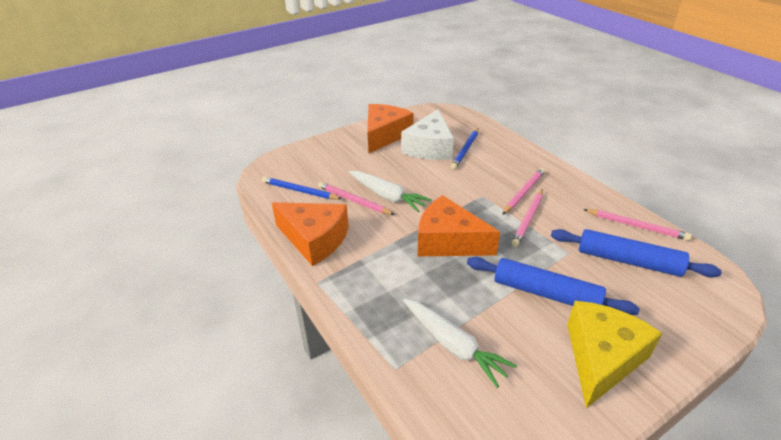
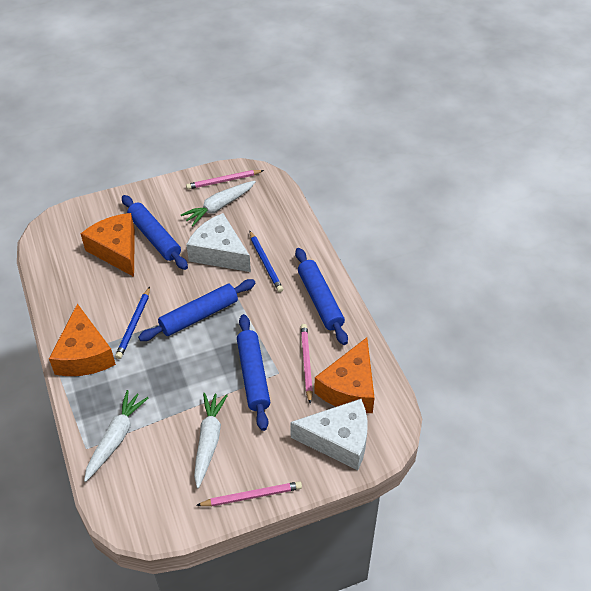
blue rolling pin: 2 -> 4
pink pencil: 4 -> 3
white carrot: 2 -> 3
white cheese: 1 -> 2
yellow cheese: 1 -> 0

